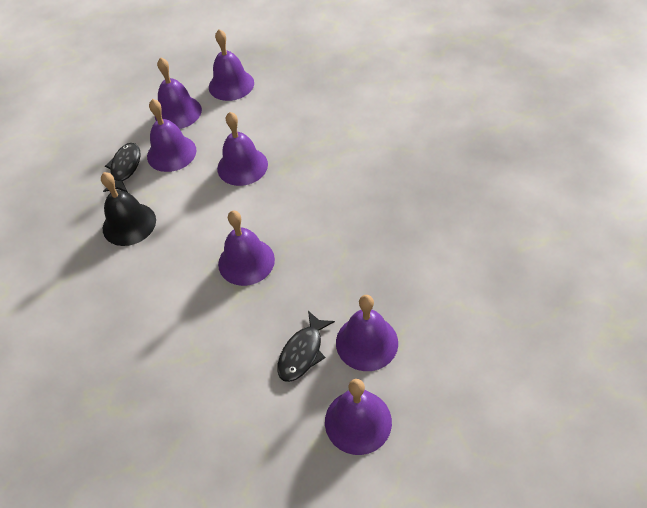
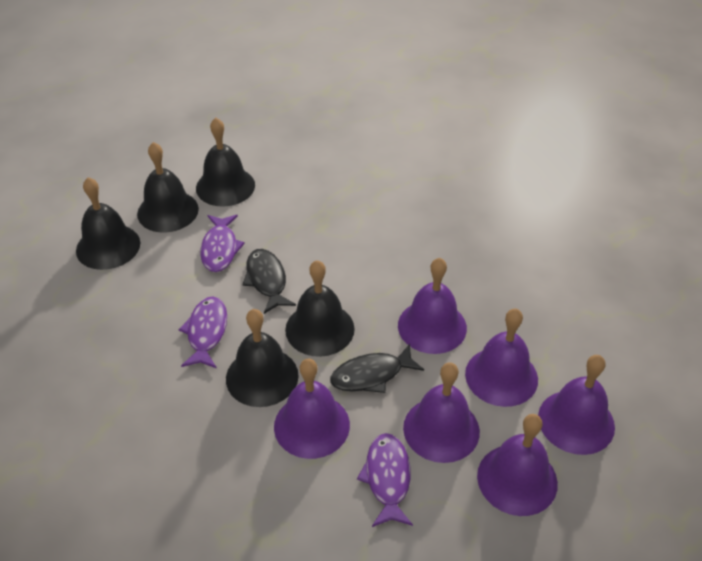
black bell: 1 -> 5
purple bell: 7 -> 6
purple fish: 0 -> 3

